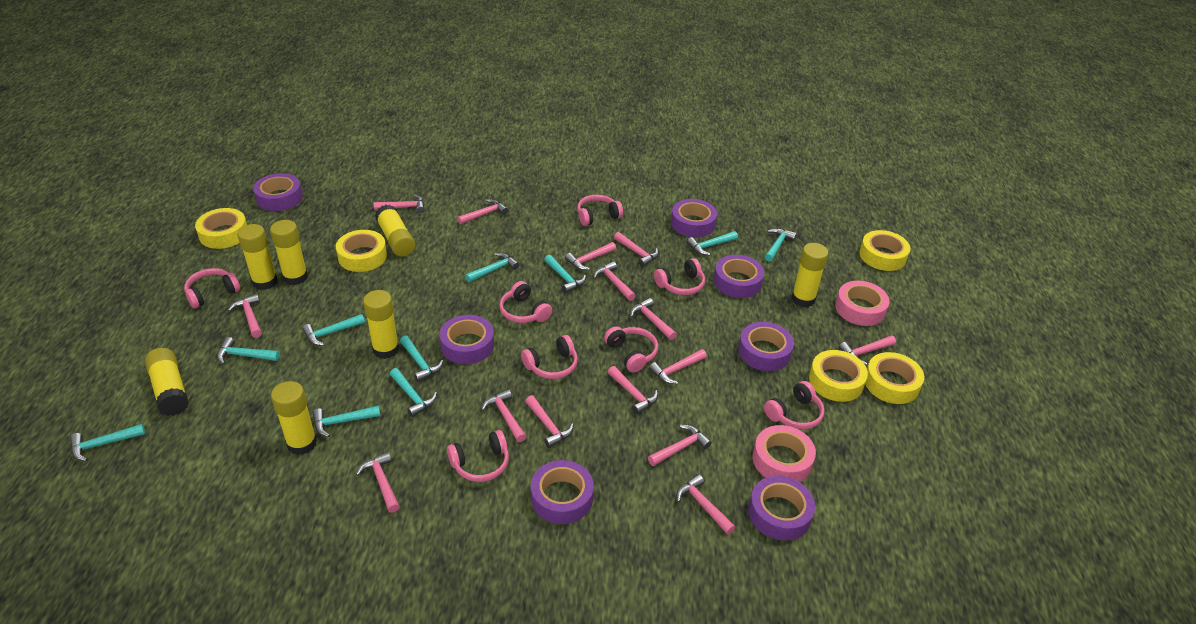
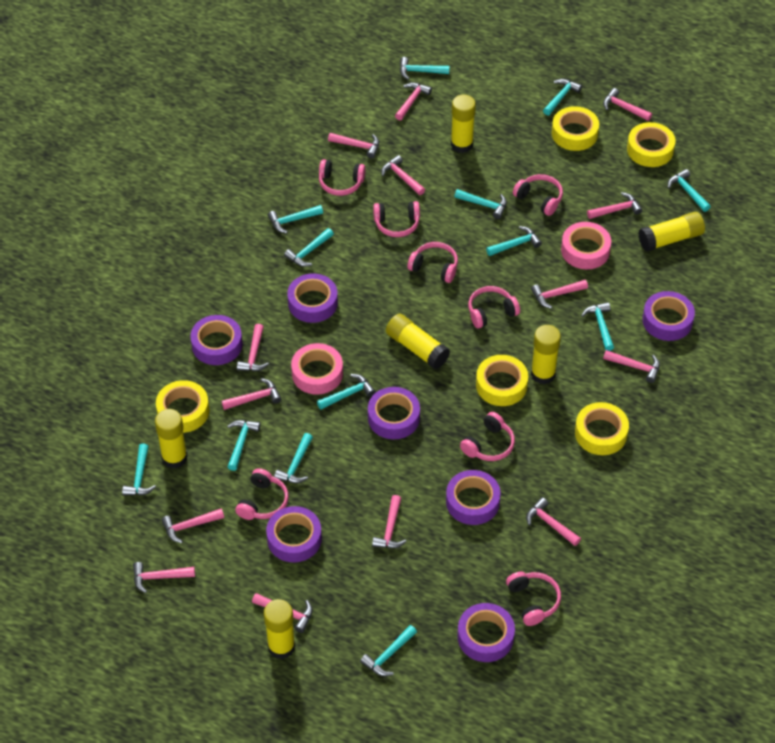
pink hammer: 15 -> 14
turquoise hammer: 10 -> 13
yellow glue stick: 7 -> 6

